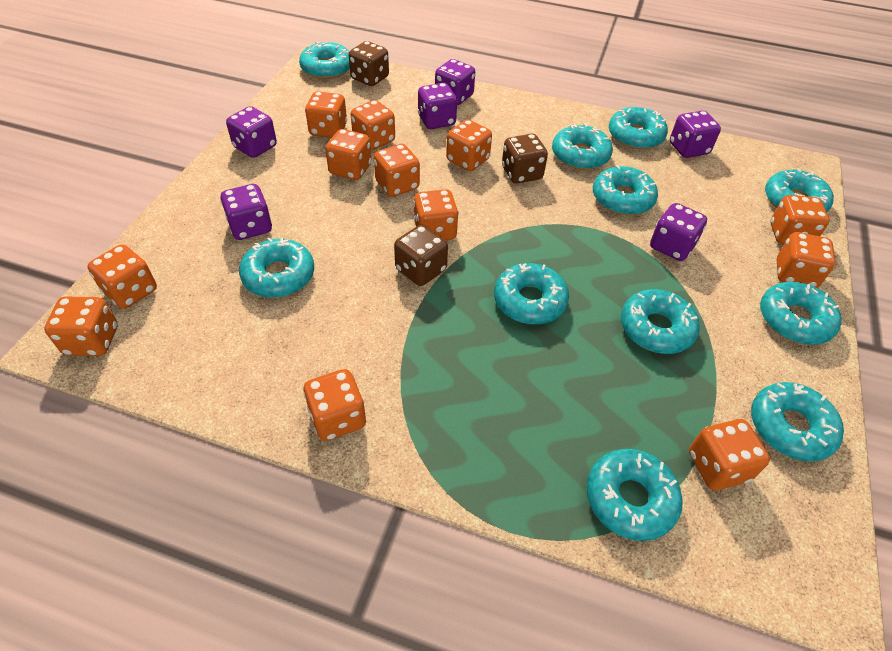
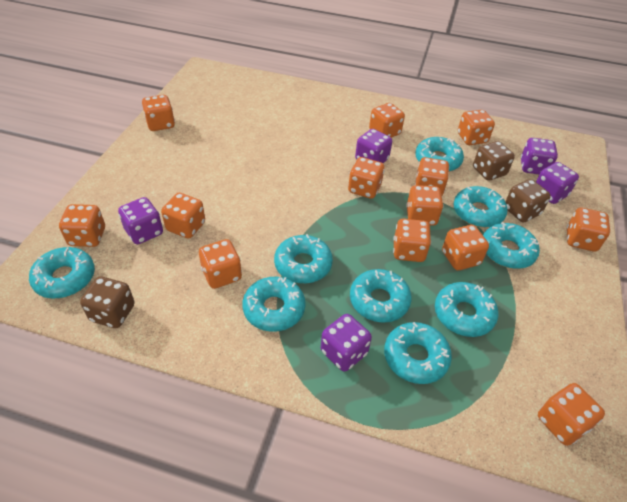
orange dice: 12 -> 13
purple dice: 6 -> 5
turquoise donut: 11 -> 9

